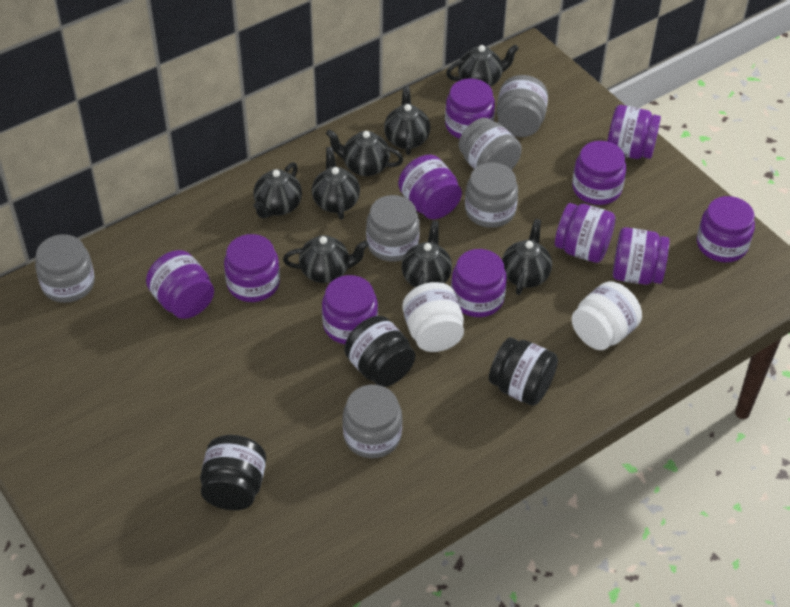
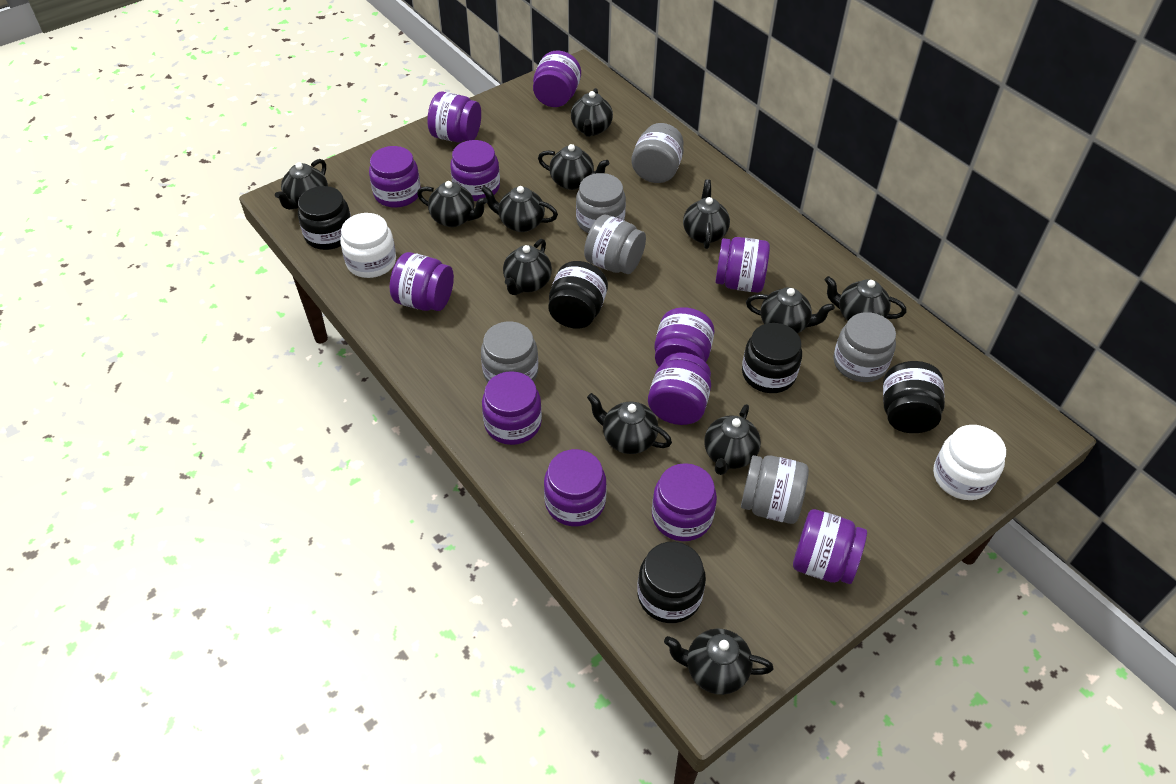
black jar: 3 -> 5
black teapot: 8 -> 12
purple jar: 11 -> 12

